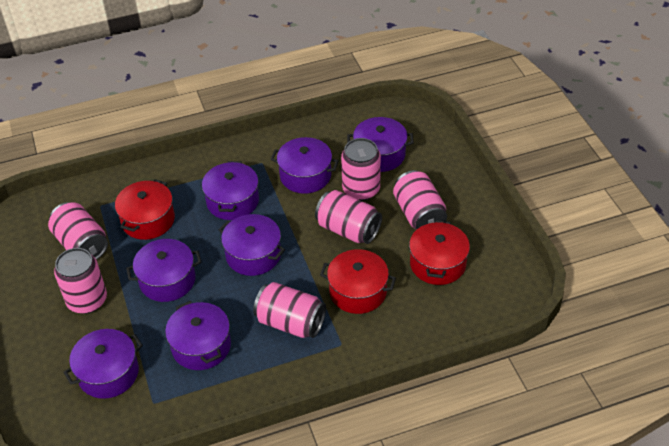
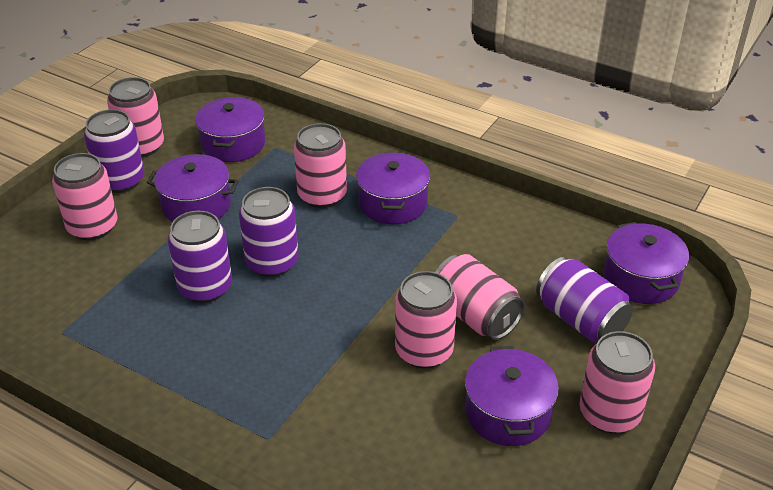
purple can: 0 -> 4
purple pot: 7 -> 5
red pot: 3 -> 0

